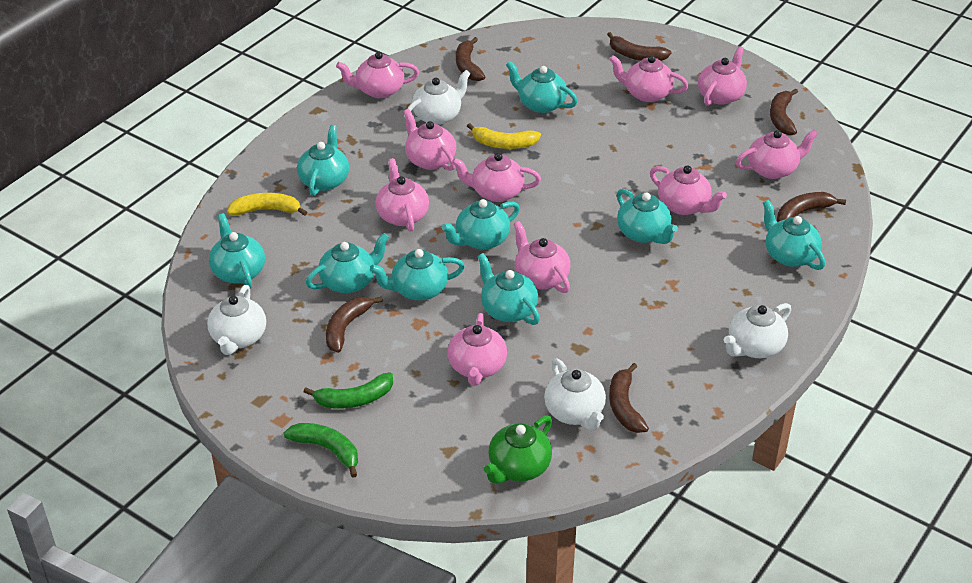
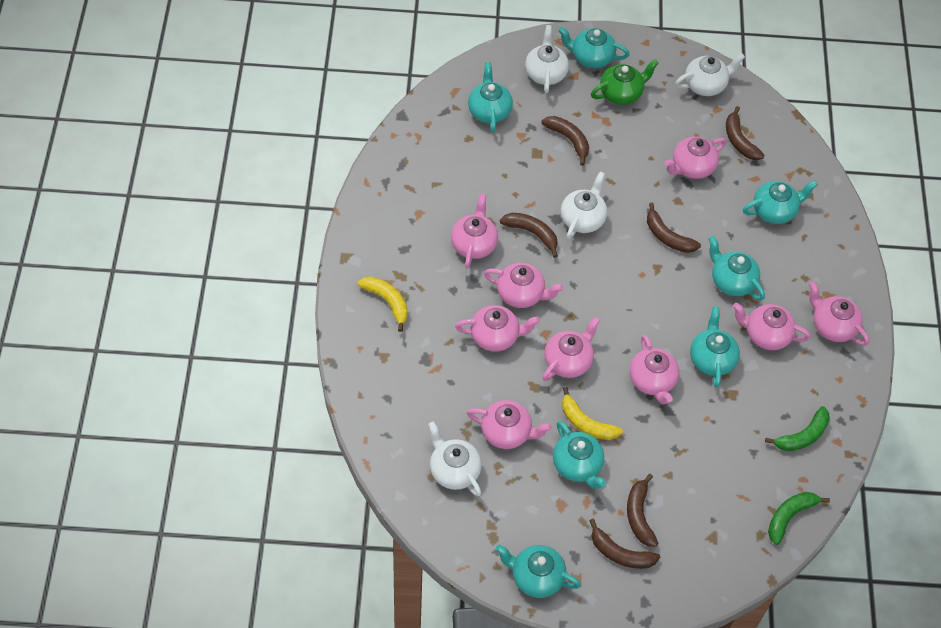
pink teapot: 10 -> 9
turquoise teapot: 9 -> 7

